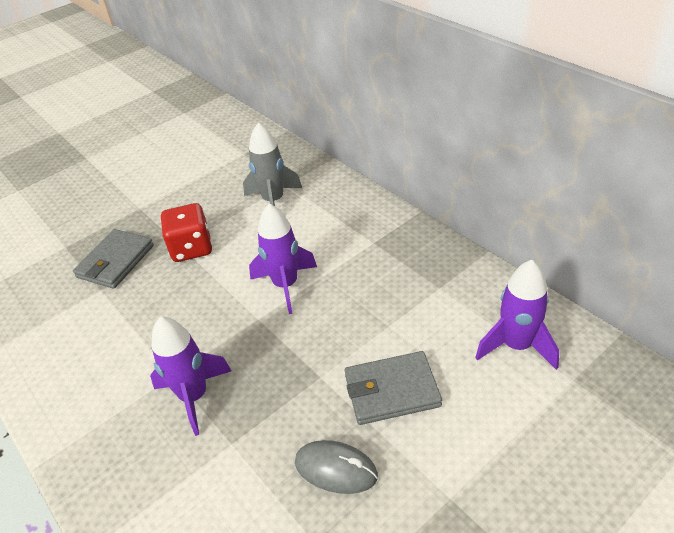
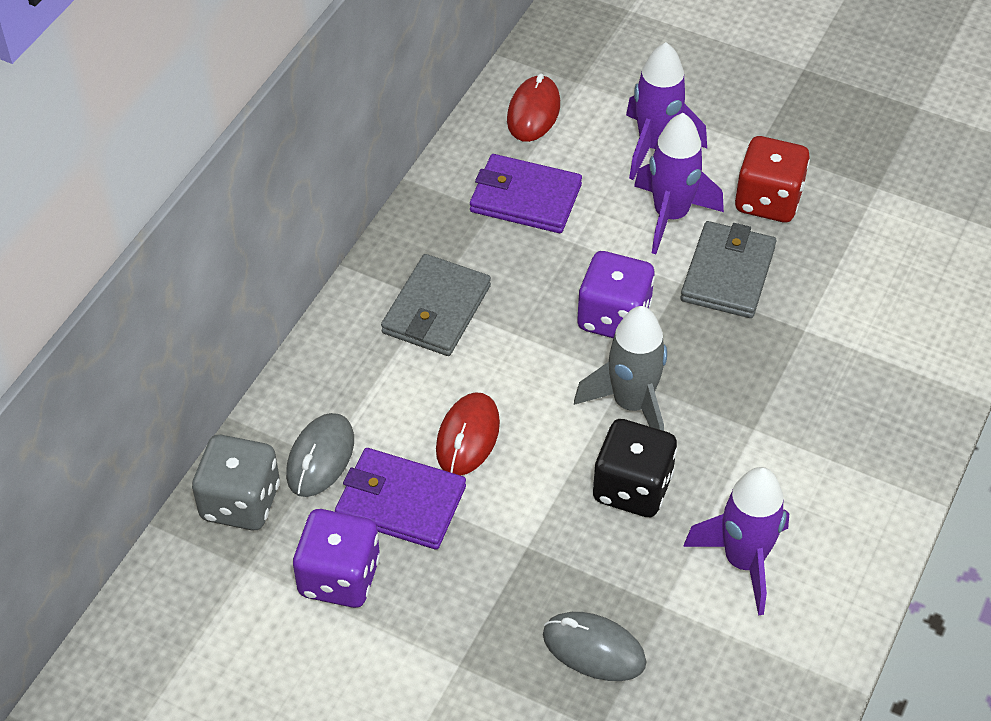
black dice: 0 -> 1
grey dice: 0 -> 1
grey mouse: 1 -> 2
purple dice: 0 -> 2
purple wallet: 0 -> 2
red mouse: 0 -> 2

